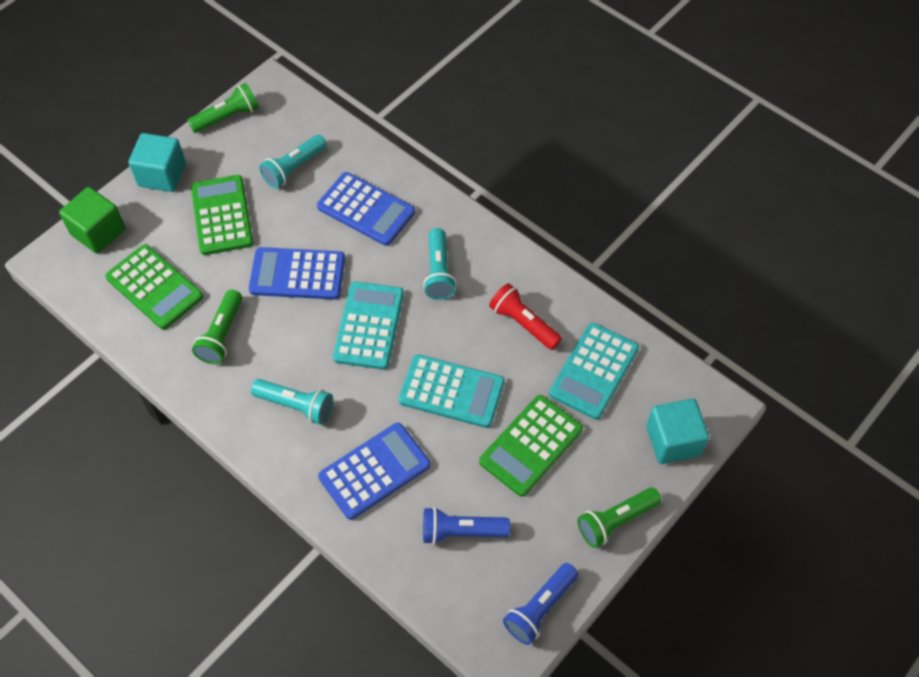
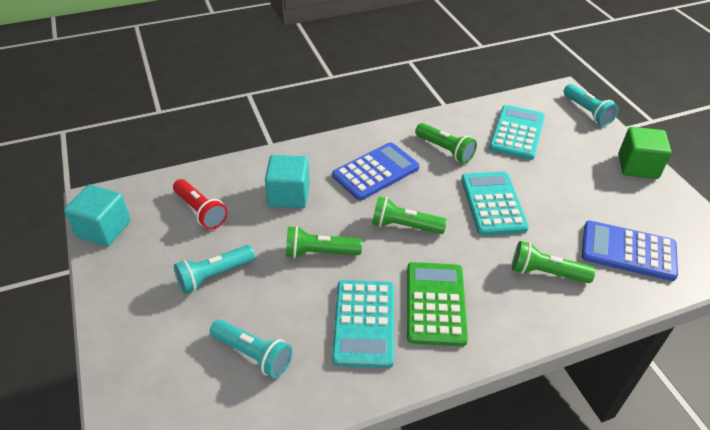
blue calculator: 3 -> 2
blue flashlight: 2 -> 0
green calculator: 3 -> 1
green flashlight: 3 -> 4

